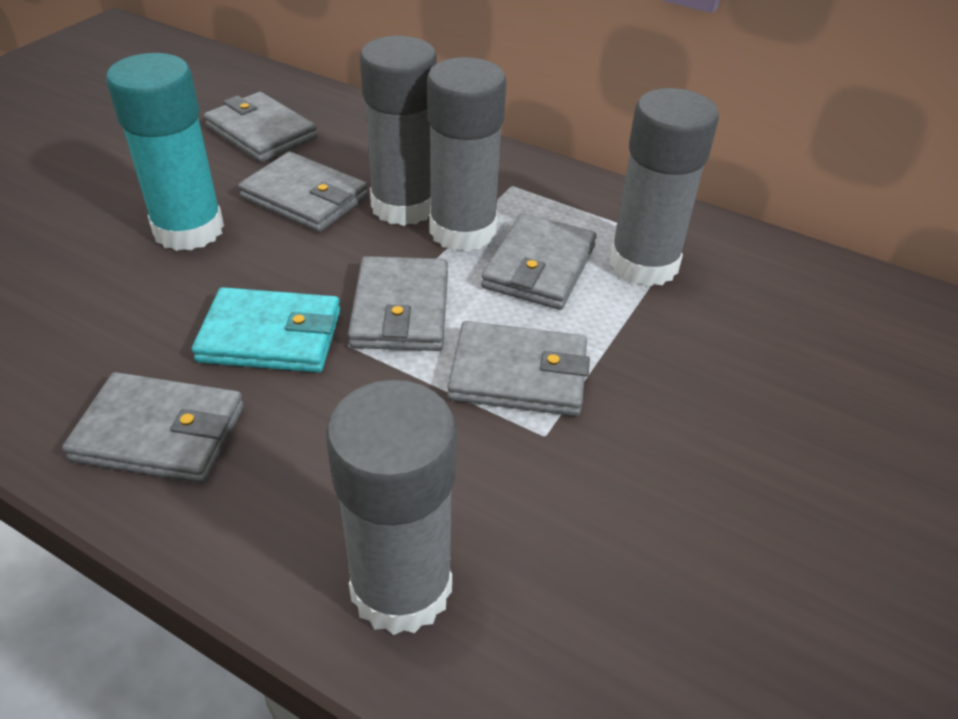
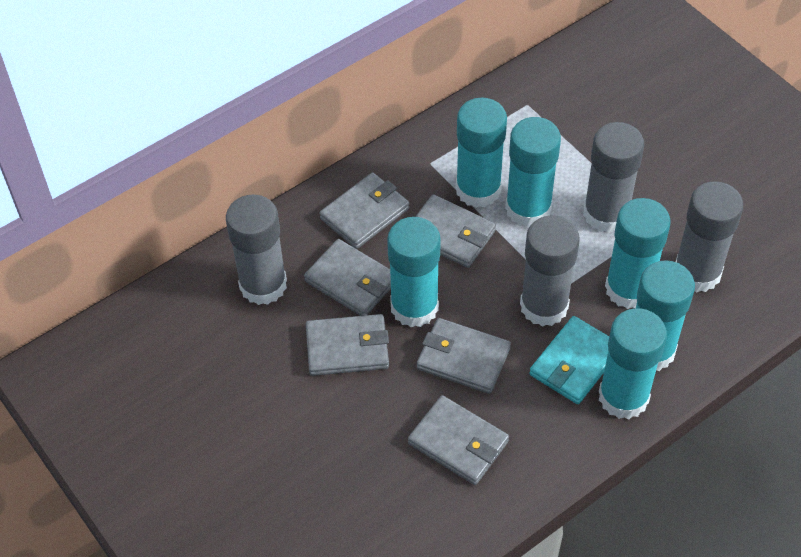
turquoise glue stick: 1 -> 6

